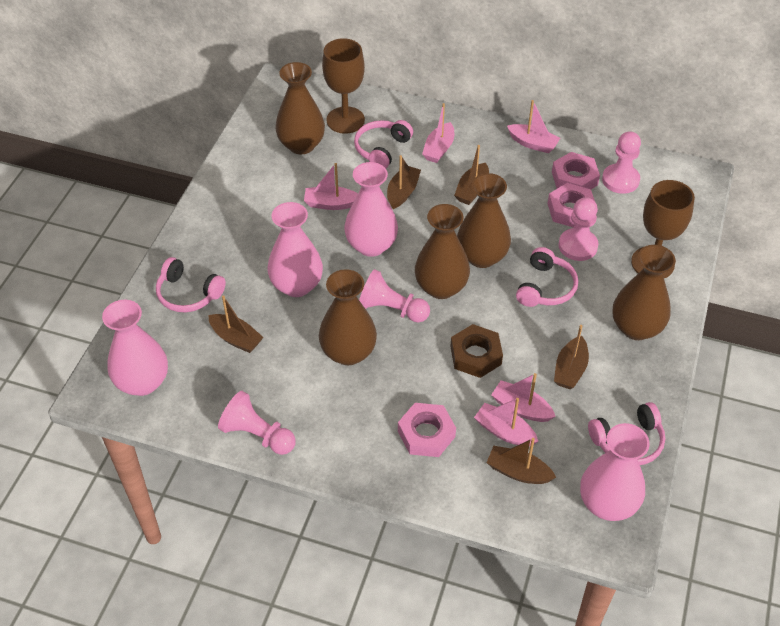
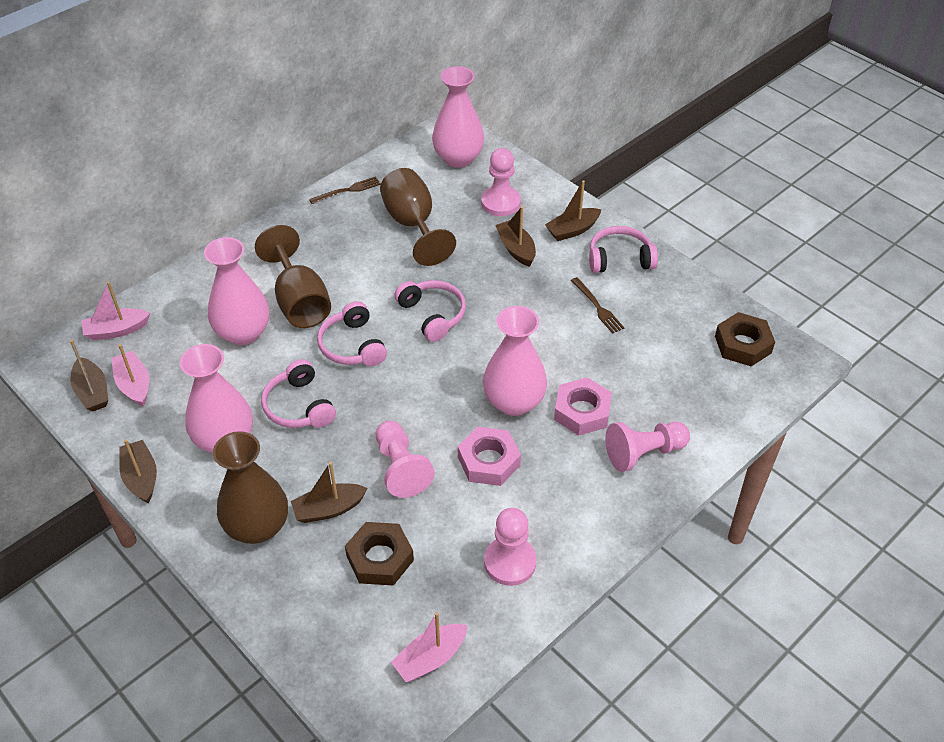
brown fork: 0 -> 2
brown nut: 1 -> 2
brown vase: 5 -> 1
pink boat: 5 -> 3
pink nut: 3 -> 2

